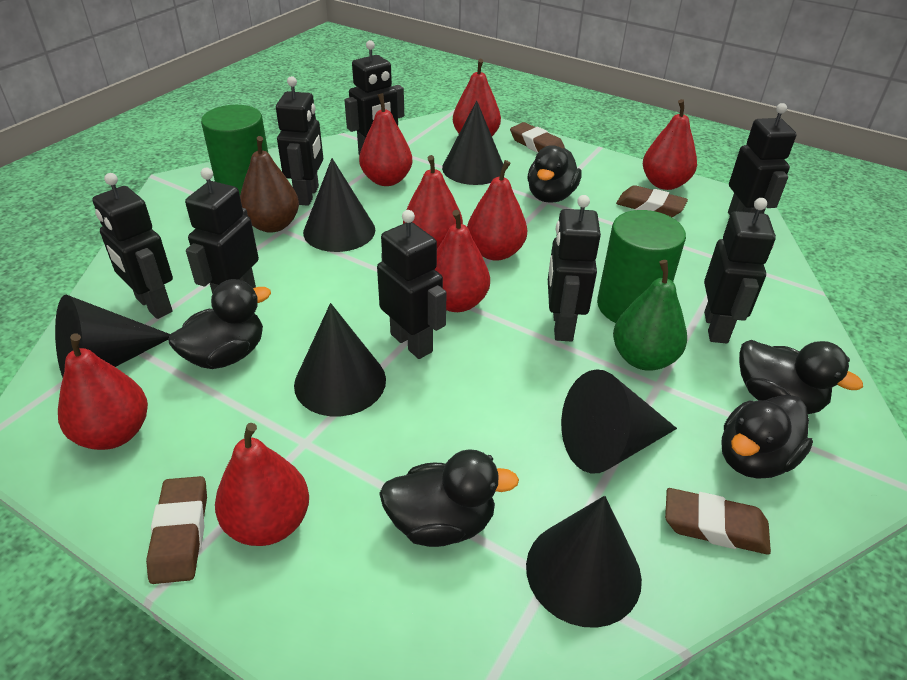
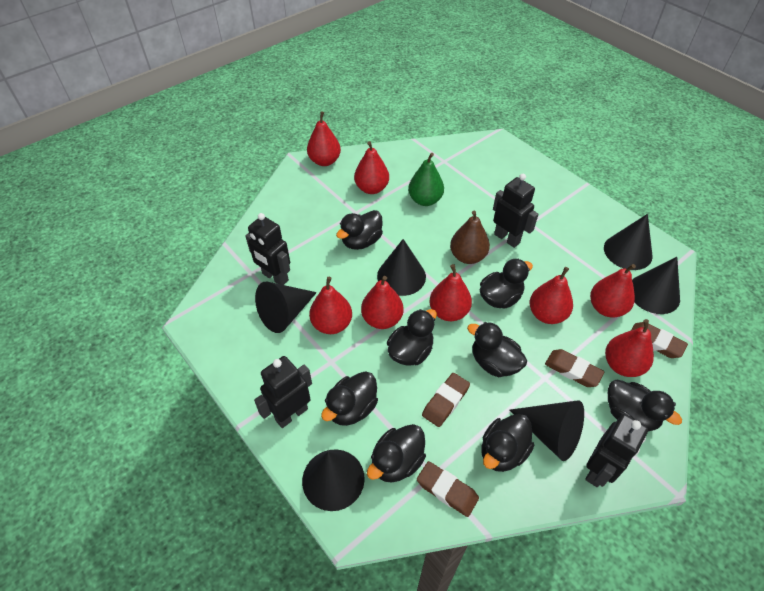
black duck: 5 -> 8
black robot: 8 -> 4
green cylinder: 2 -> 0

